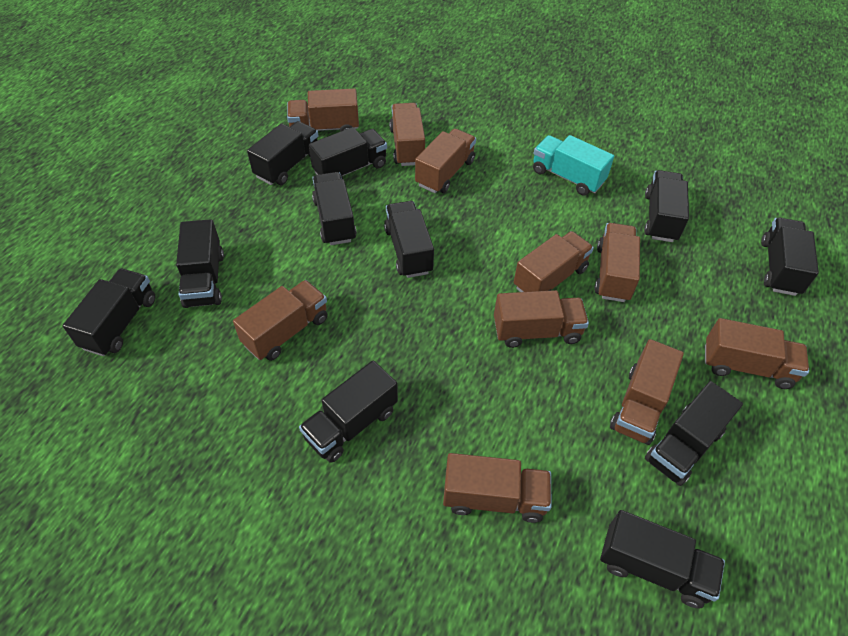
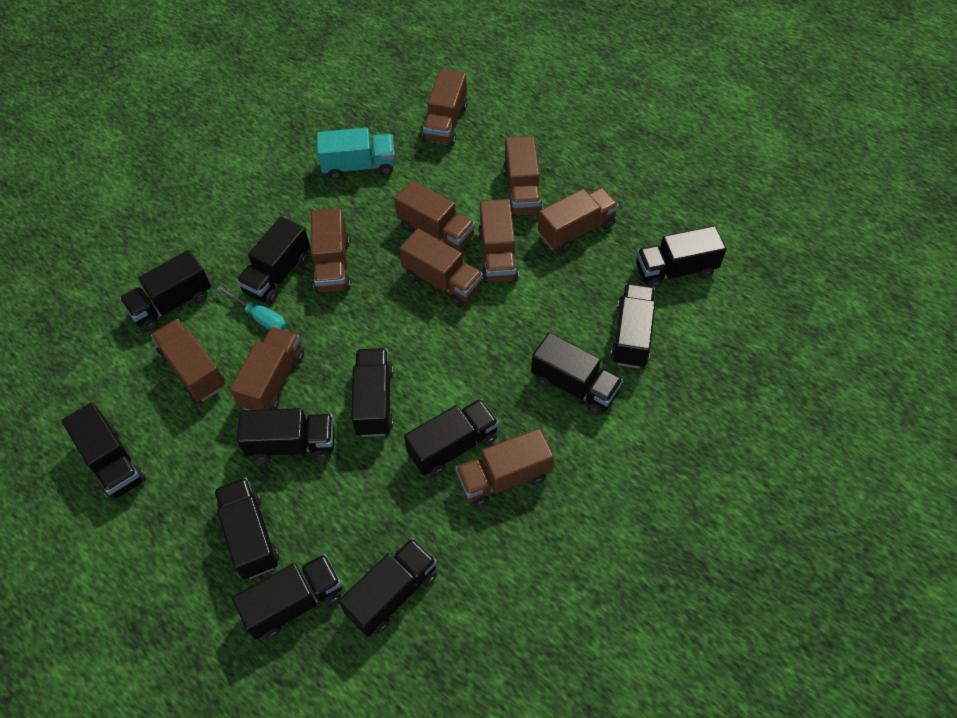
black truck: 11 -> 12
turquoise screwdriver: 0 -> 1

